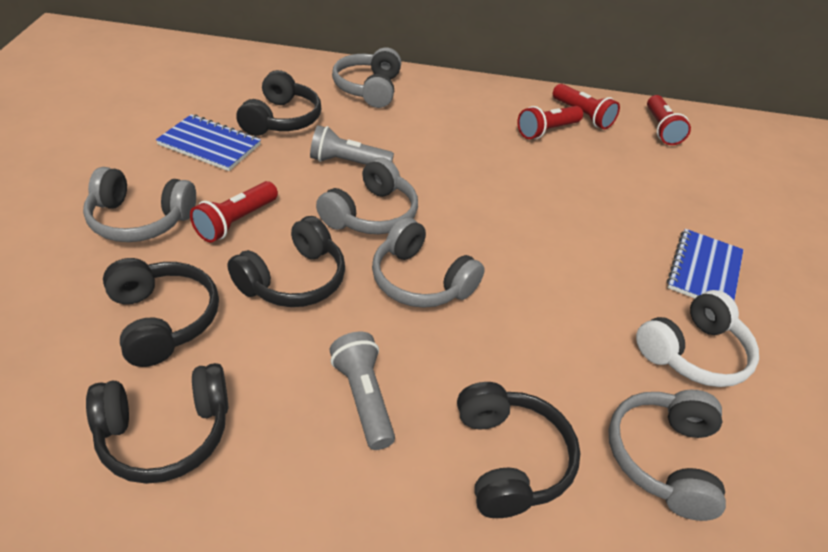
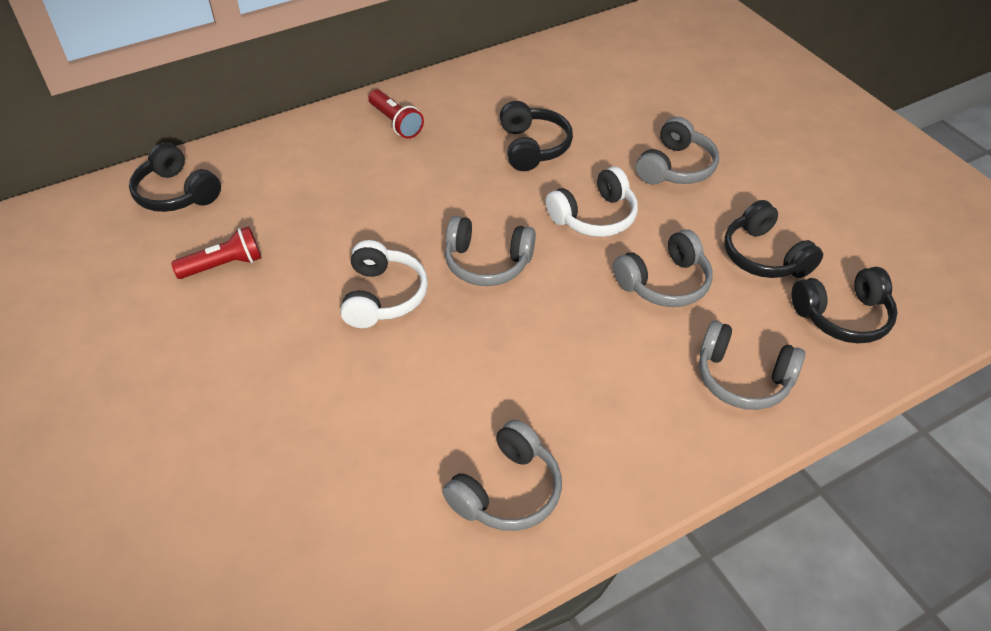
black headphones: 5 -> 4
blue notebook: 2 -> 0
grey flashlight: 2 -> 0
red flashlight: 4 -> 2
white headphones: 1 -> 2

